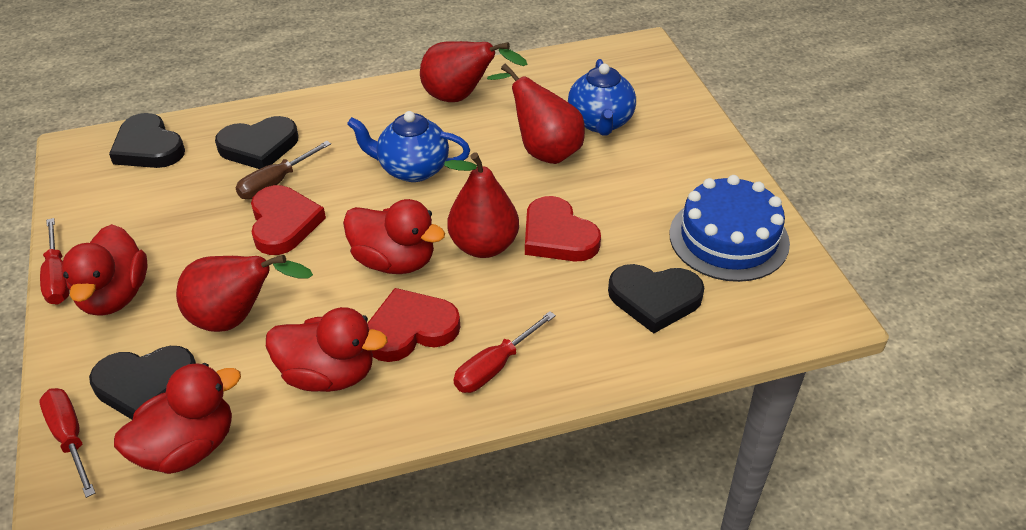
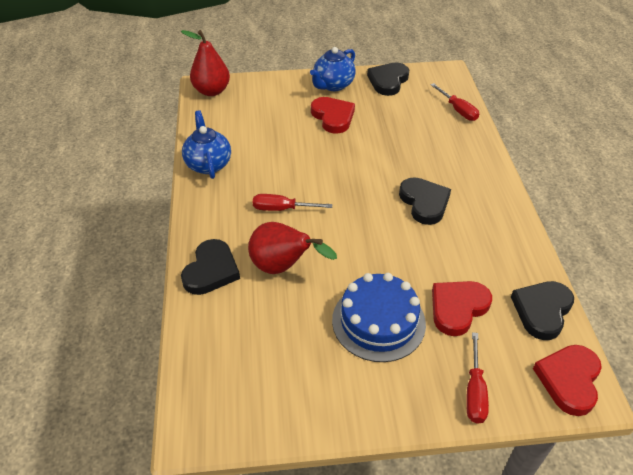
brown screwdriver: 1 -> 0
red duck: 4 -> 0
red pear: 4 -> 2

